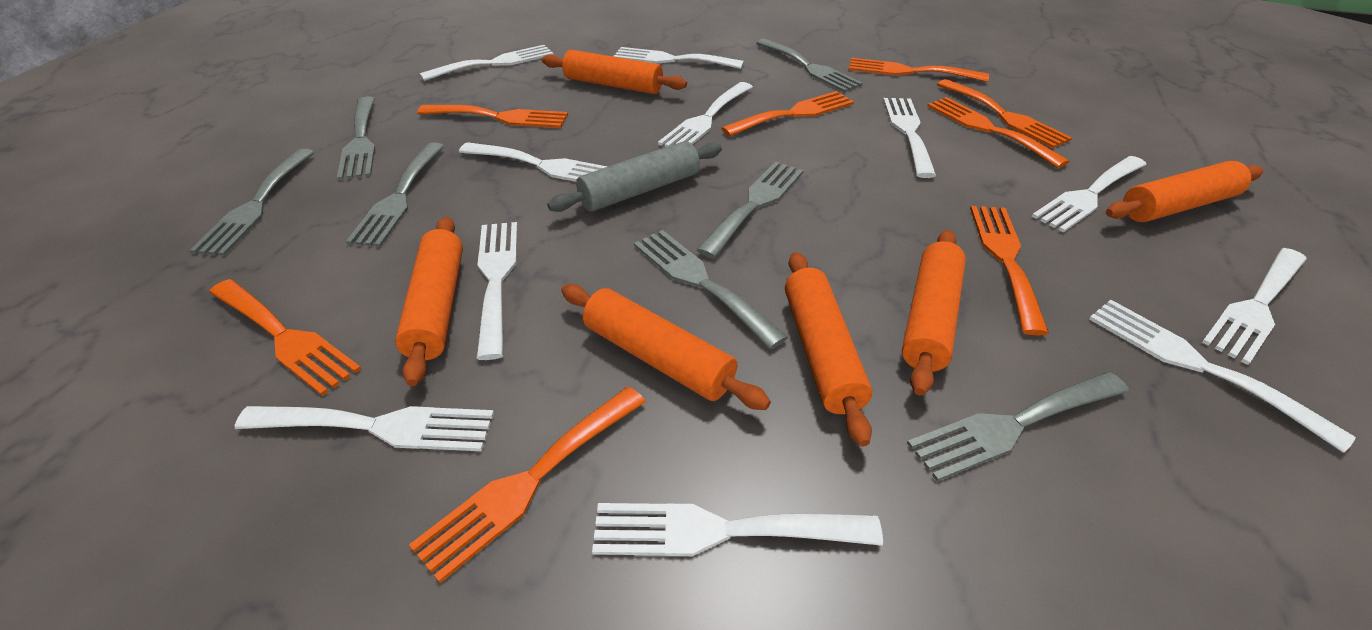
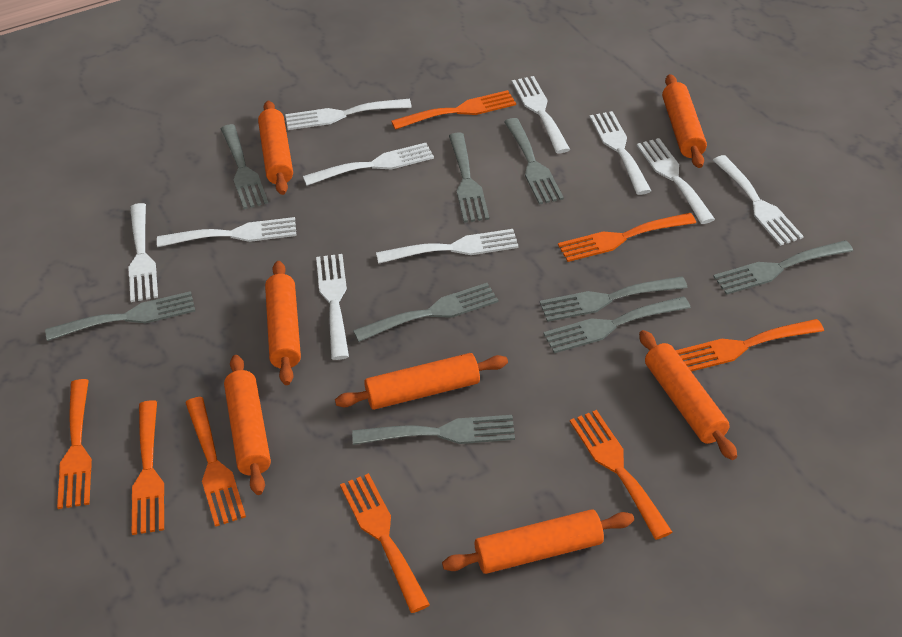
grey fork: 7 -> 9
grey rolling pin: 1 -> 0
orange rolling pin: 6 -> 7
white fork: 11 -> 10

